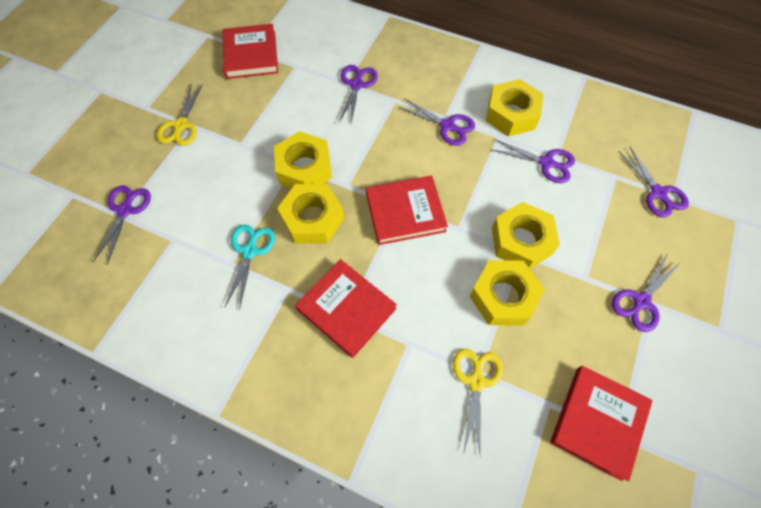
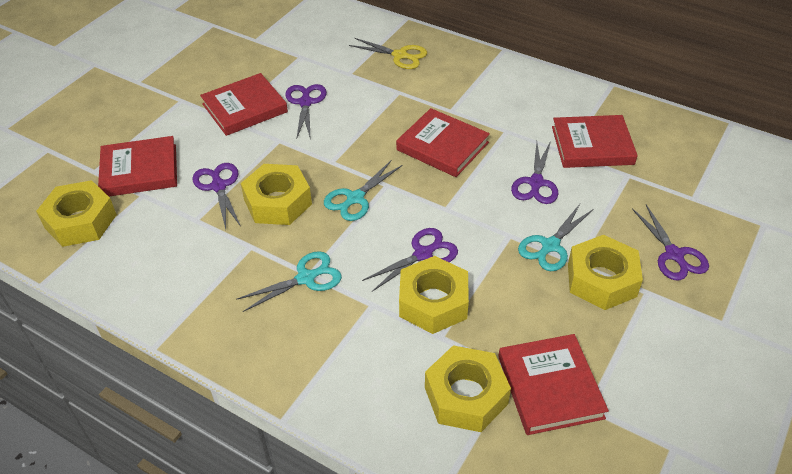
purple scissors: 6 -> 5
red book: 4 -> 5
turquoise scissors: 1 -> 3
yellow scissors: 2 -> 1

